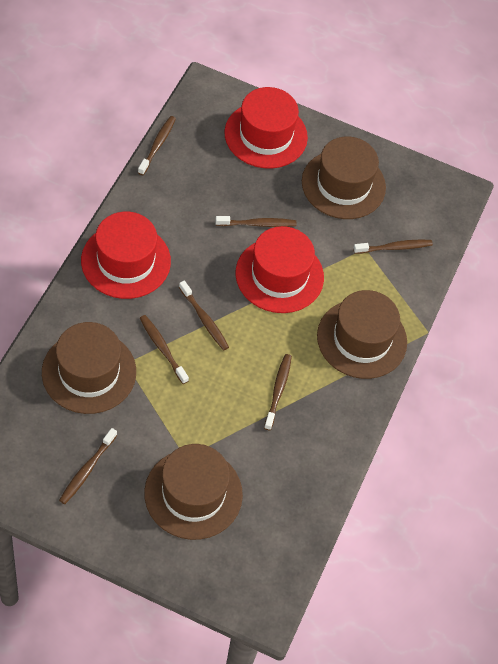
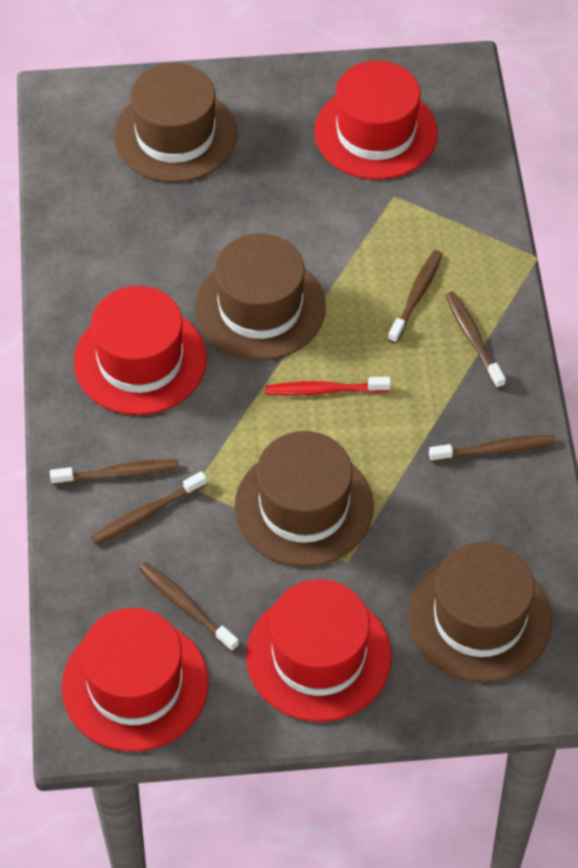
brown toothbrush: 7 -> 6
red hat: 3 -> 4
red toothbrush: 0 -> 1

